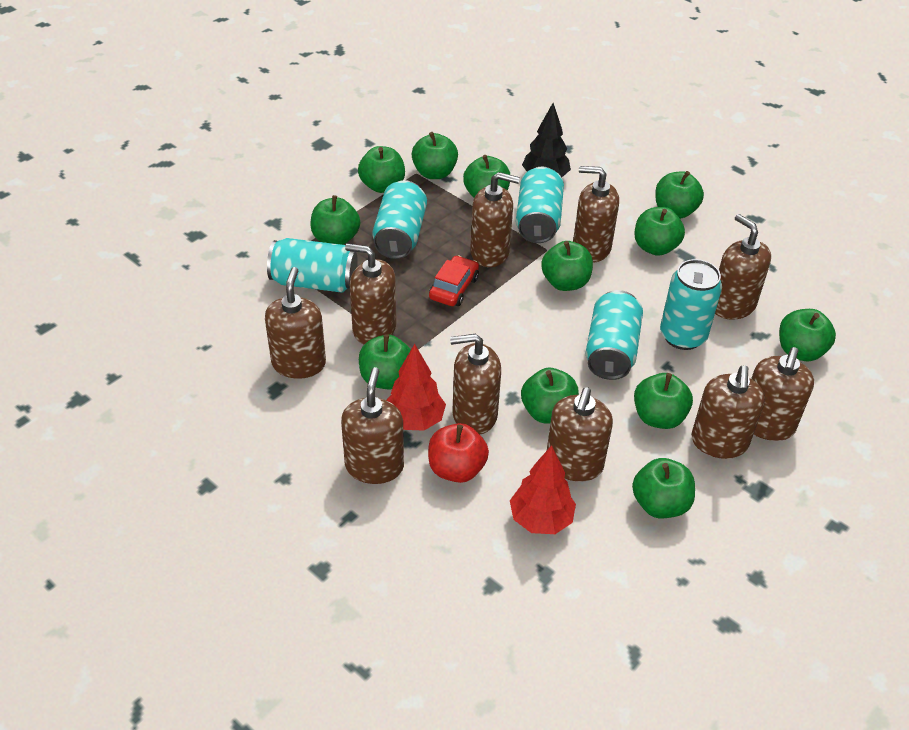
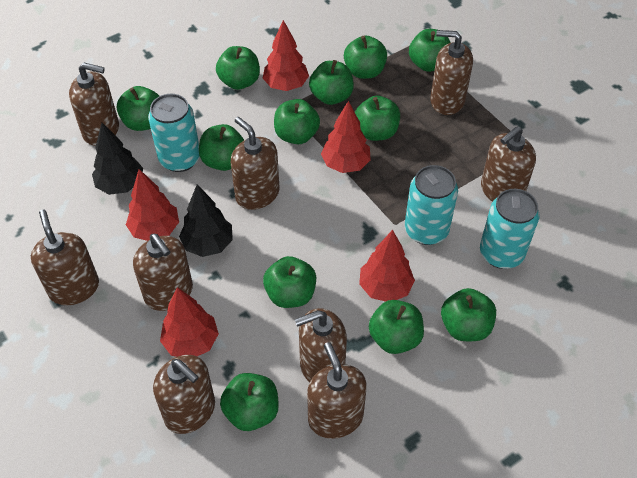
black tree: 1 -> 2
brown soap dispenser: 10 -> 9
red apple: 1 -> 0
red car: 1 -> 0
red tree: 2 -> 5
turquoise can: 5 -> 3

